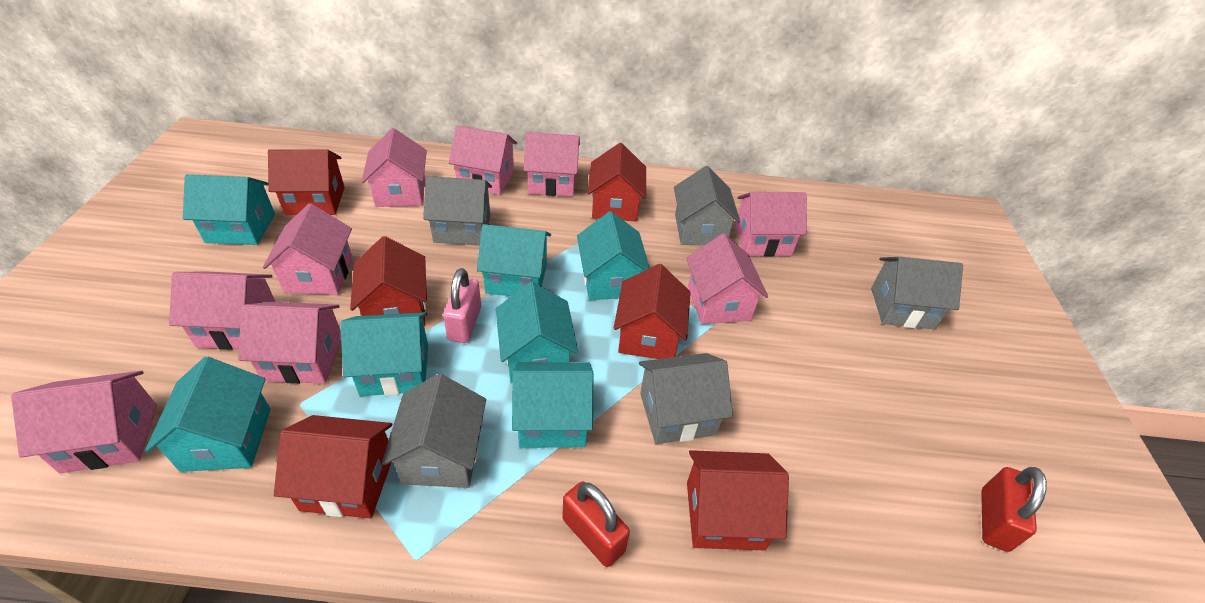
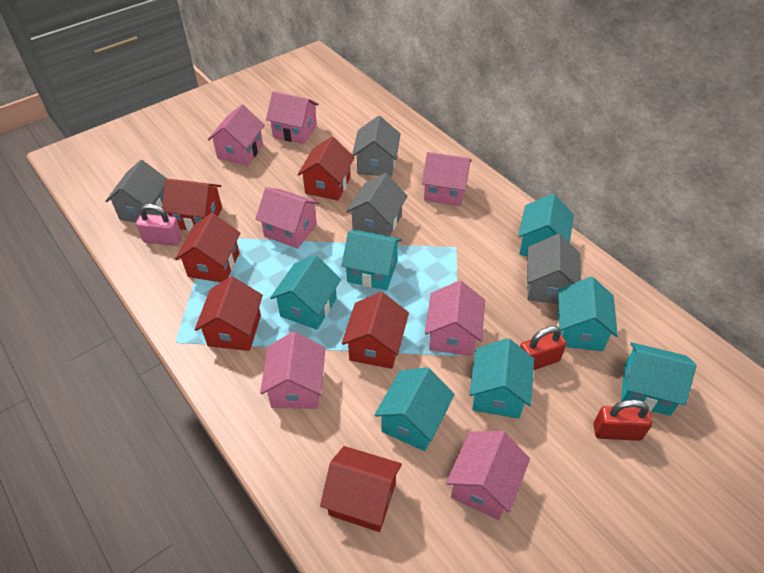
grey house: 5 -> 4
pink house: 9 -> 7

